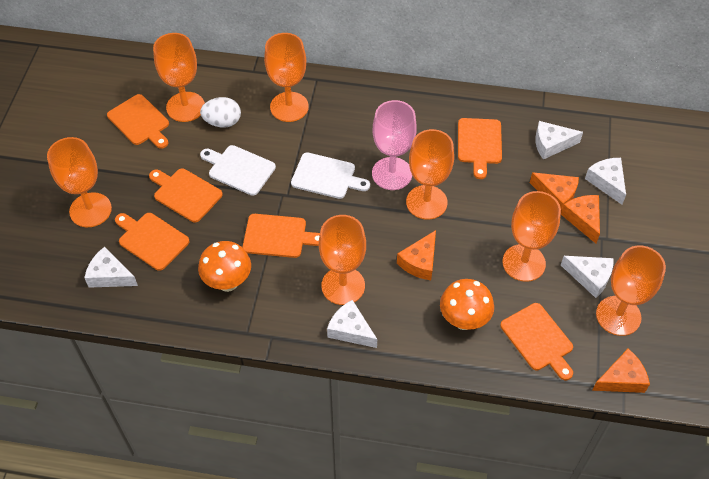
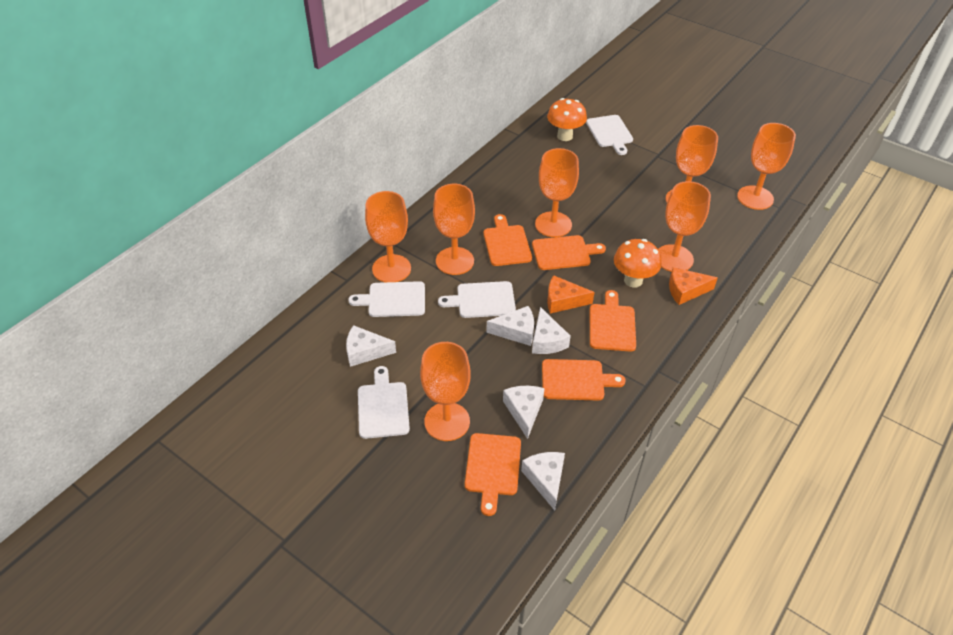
orange cheese: 4 -> 2
orange cutting board: 6 -> 5
pink goblet: 1 -> 0
white cutting board: 2 -> 4
white egg: 1 -> 0

